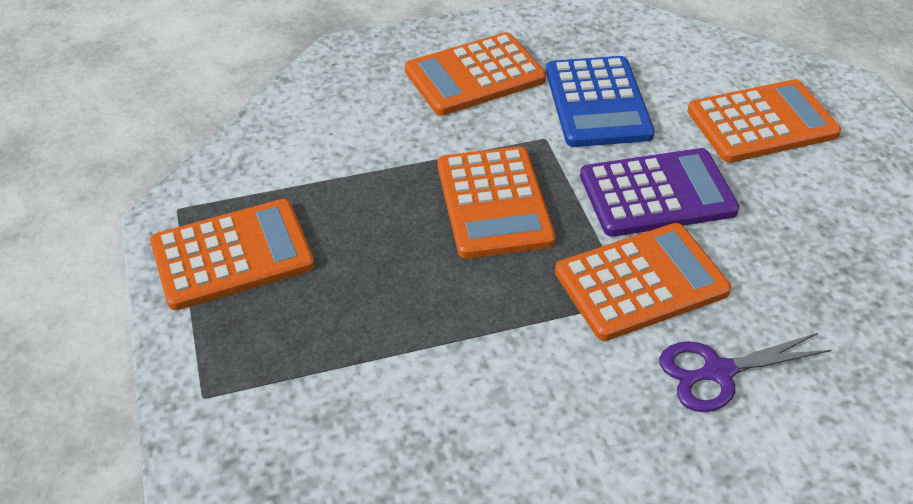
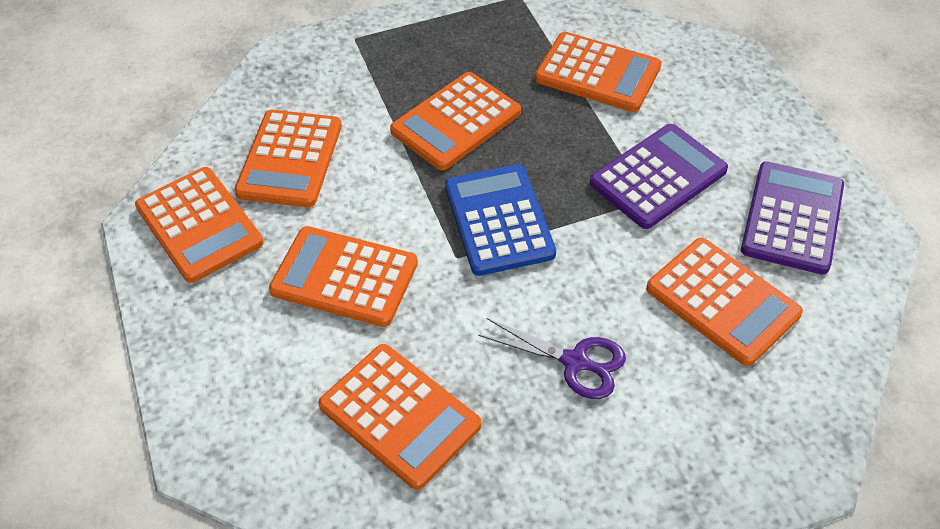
orange calculator: 5 -> 7
purple calculator: 1 -> 2

